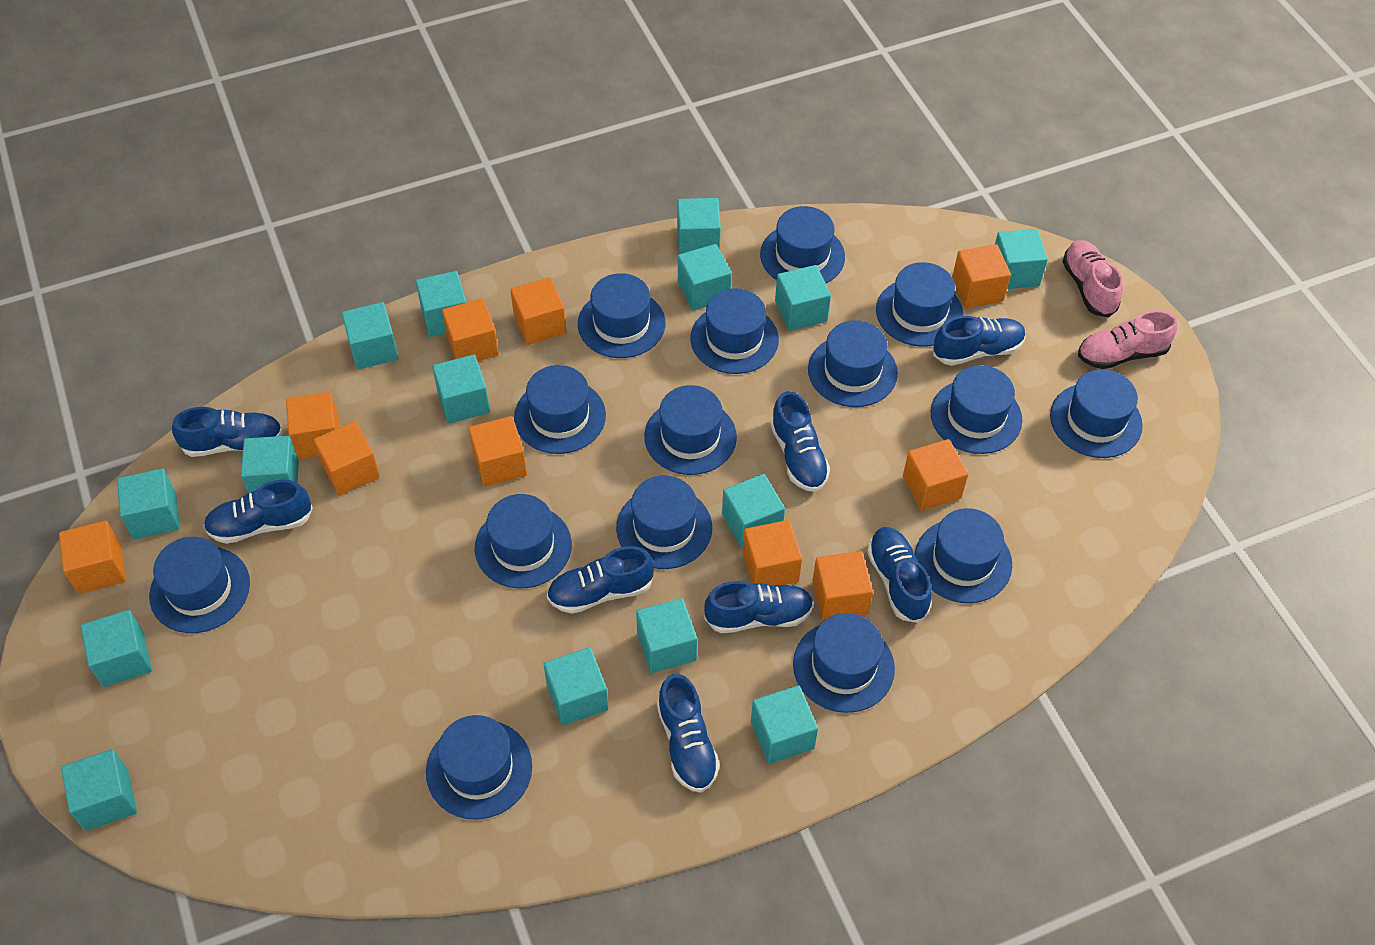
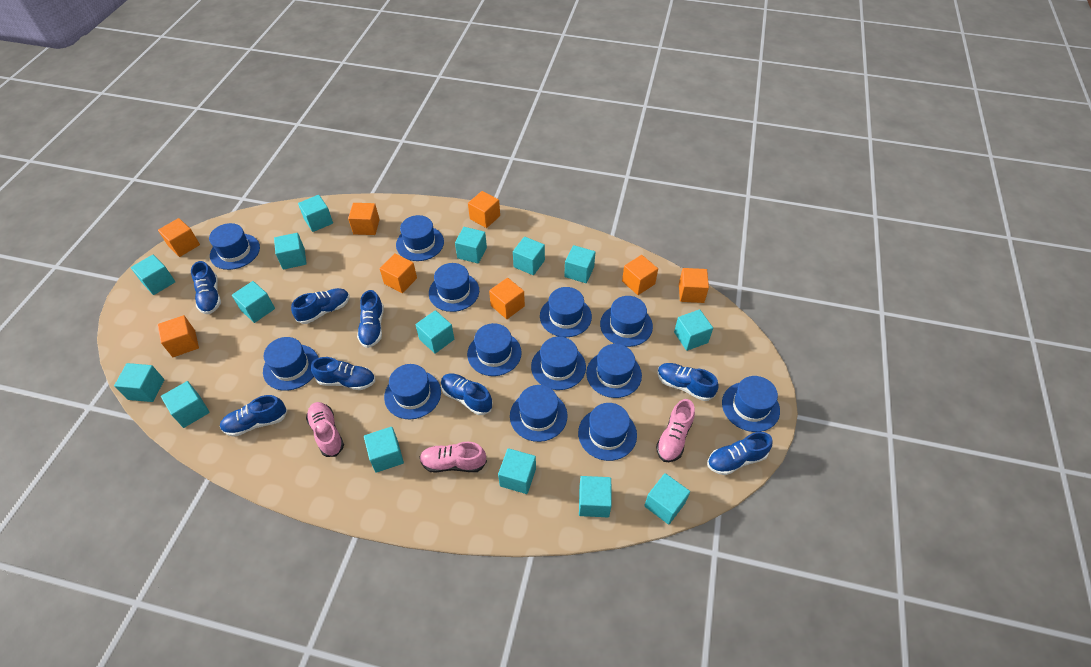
blue hat: 15 -> 13
orange cube: 10 -> 8
pink shoe: 2 -> 3

